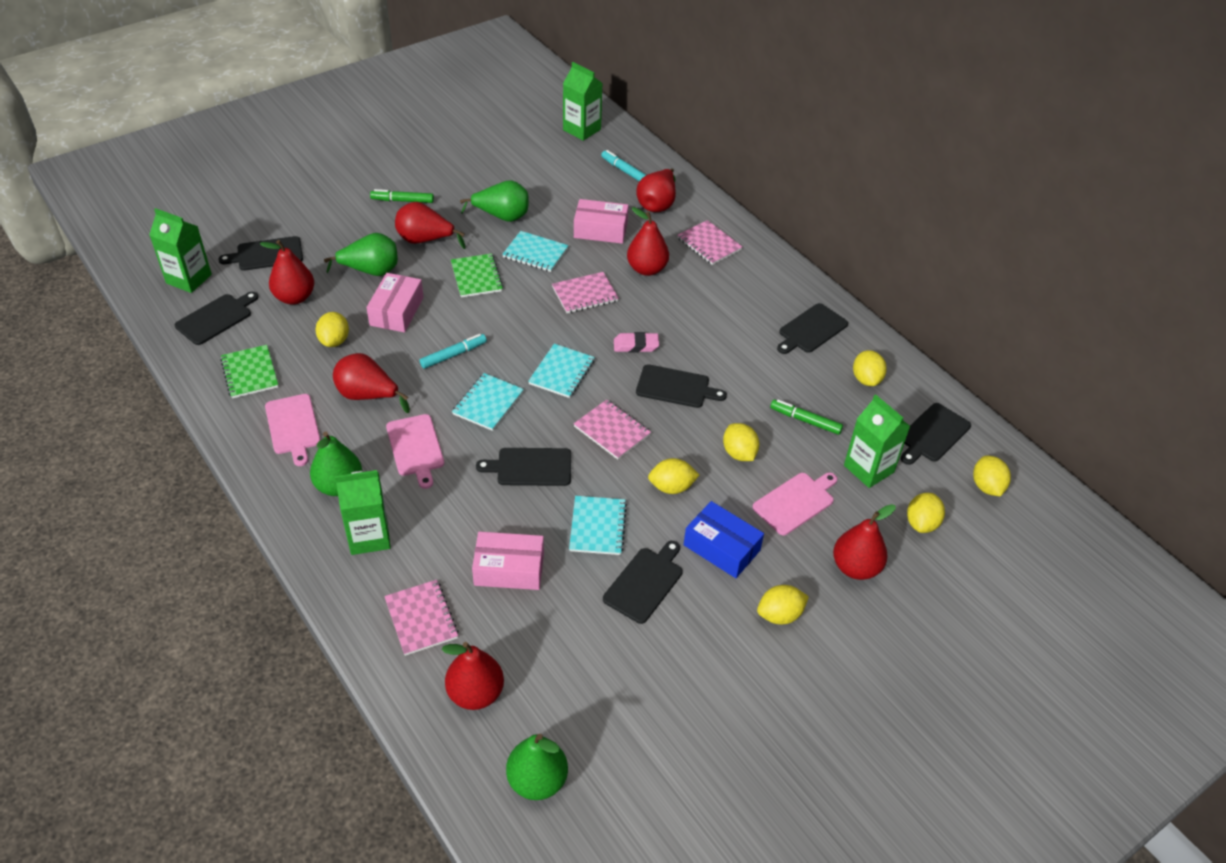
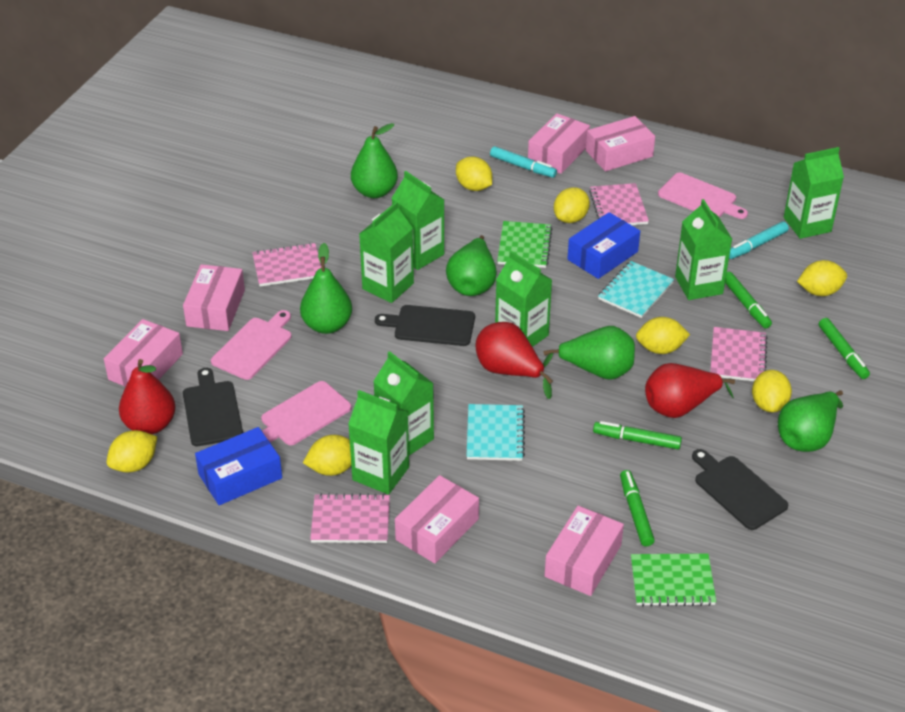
black cutting board: 7 -> 3
blue box: 1 -> 2
green carton: 4 -> 7
green marker: 2 -> 4
green pear: 4 -> 5
pink box: 3 -> 6
pink eraser: 1 -> 0
red pear: 7 -> 3
turquoise notebook: 4 -> 2

